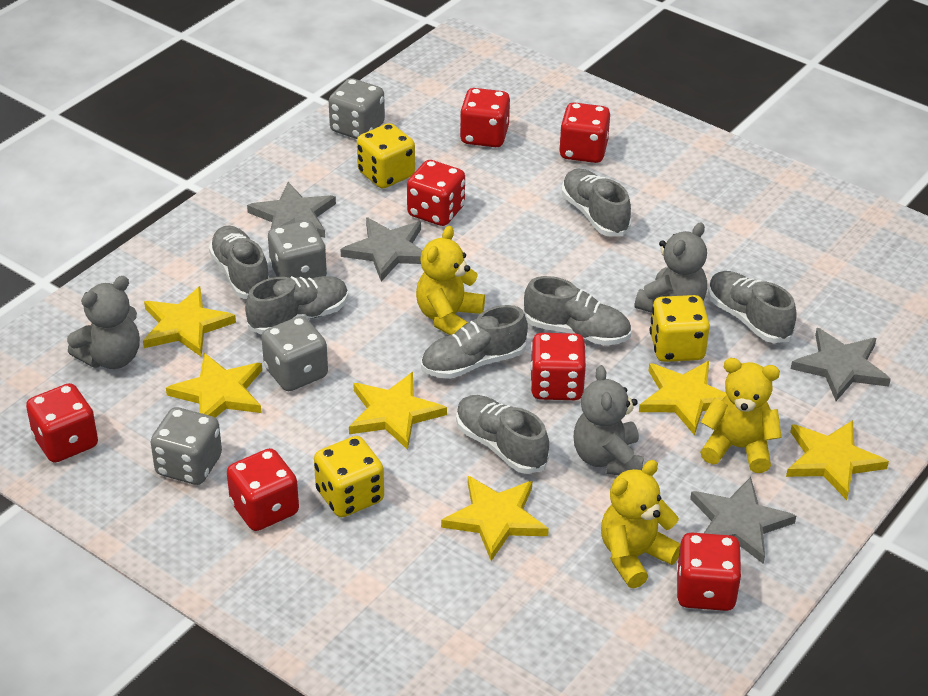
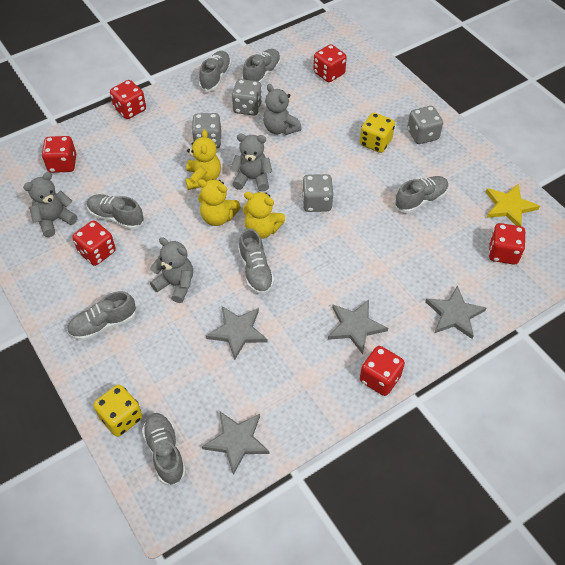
grey teddy bear: 3 -> 4
red dice: 7 -> 6
yellow dice: 3 -> 2
yellow star: 6 -> 1

